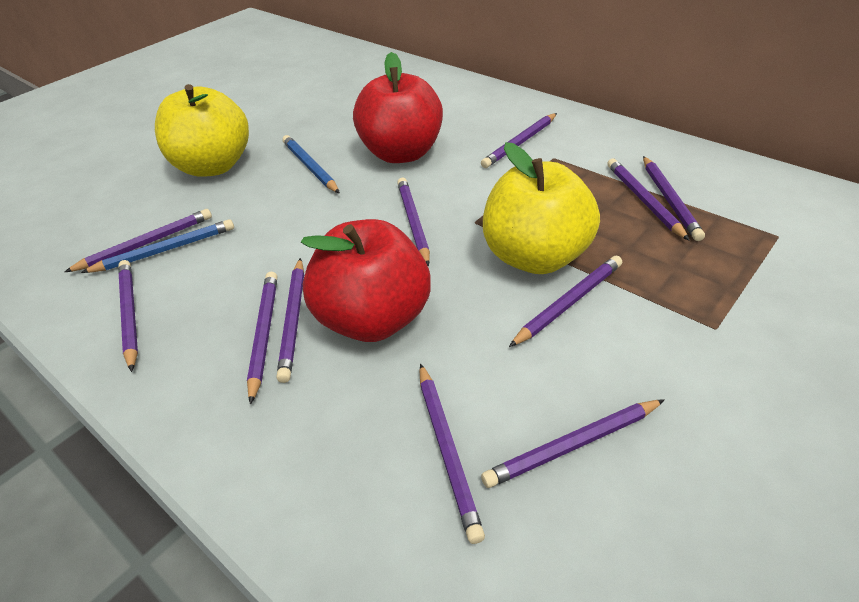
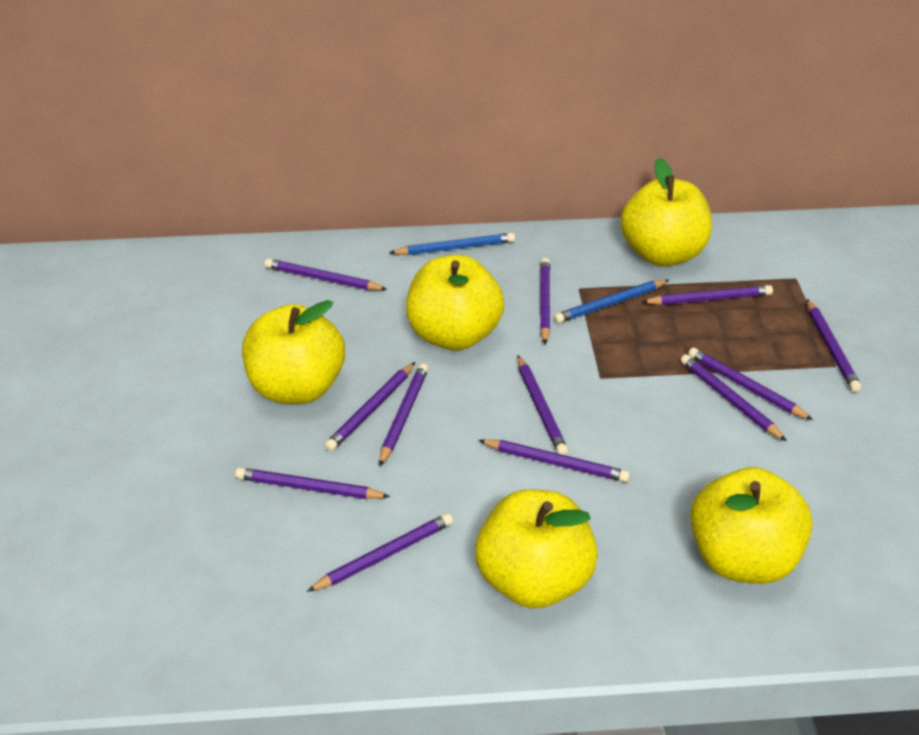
purple pencil: 11 -> 12
red apple: 2 -> 0
yellow apple: 2 -> 5

